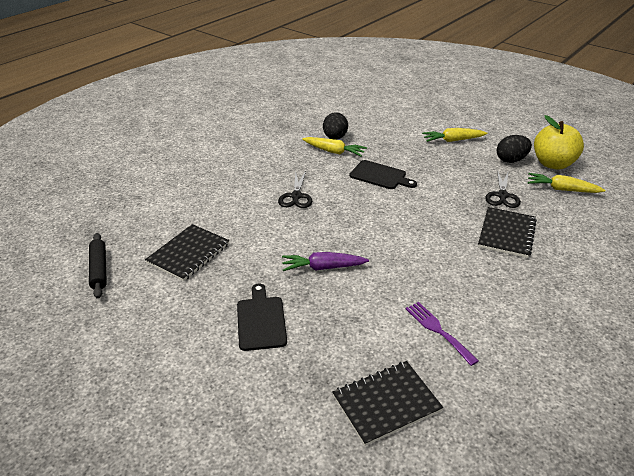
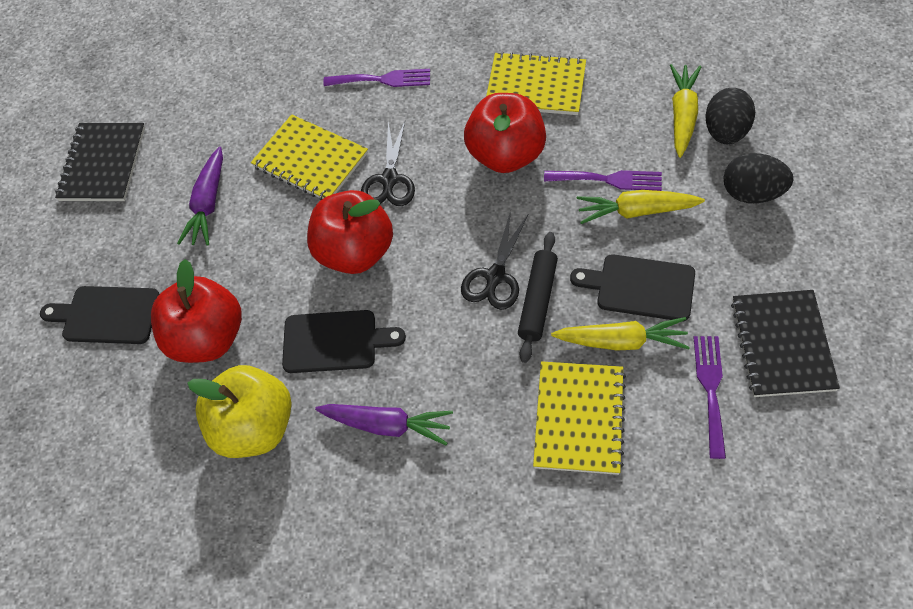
black cutting board: 2 -> 3
black notebook: 3 -> 2
purple carrot: 1 -> 2
purple fork: 1 -> 3
red apple: 0 -> 3
yellow notebook: 0 -> 3

